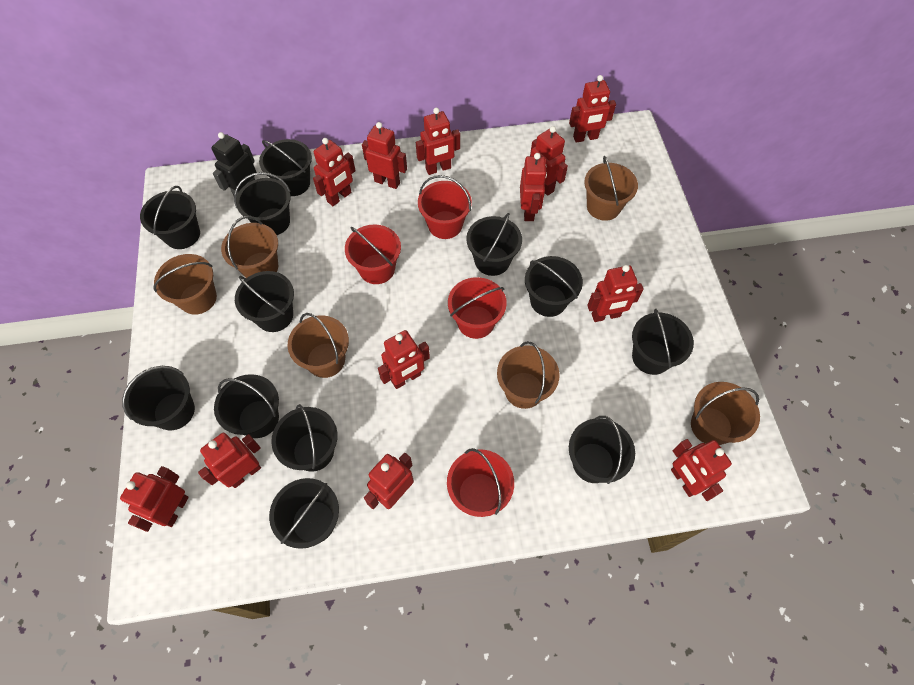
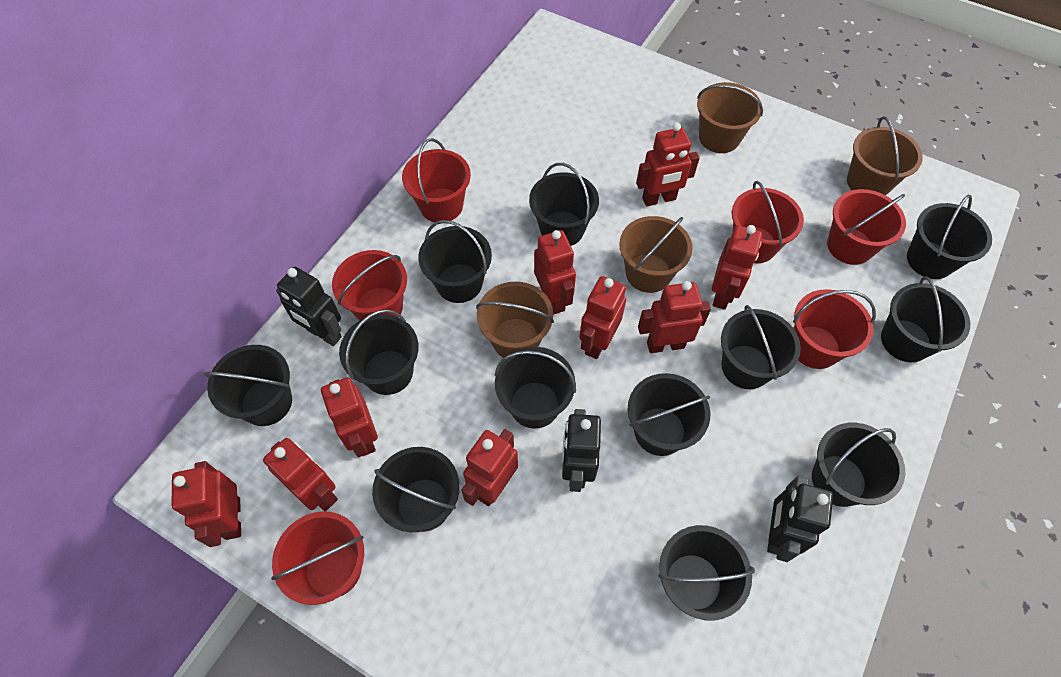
black robot: 1 -> 3
brown bucket: 6 -> 4
red bucket: 4 -> 6
red robot: 12 -> 9

